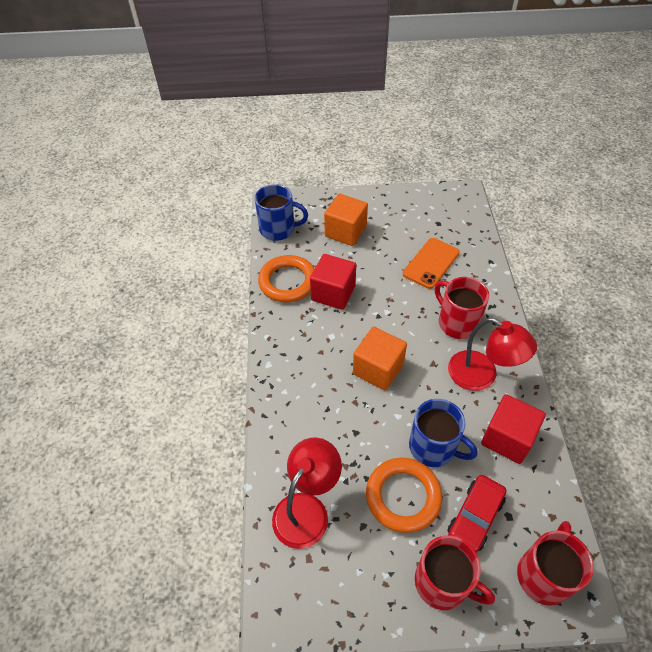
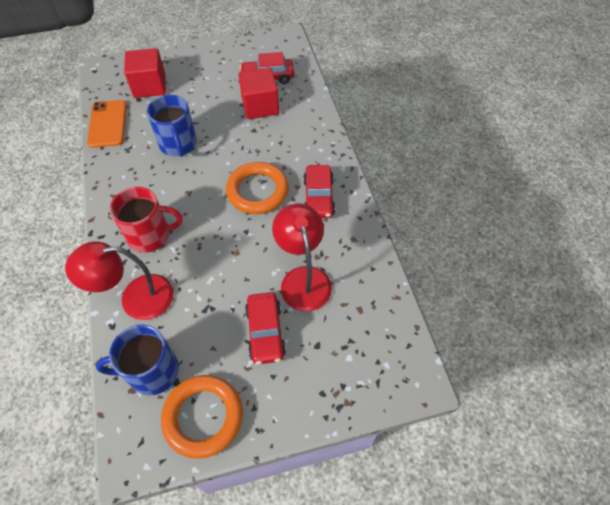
orange cube: 2 -> 0
red car: 1 -> 3
red mug: 3 -> 1

